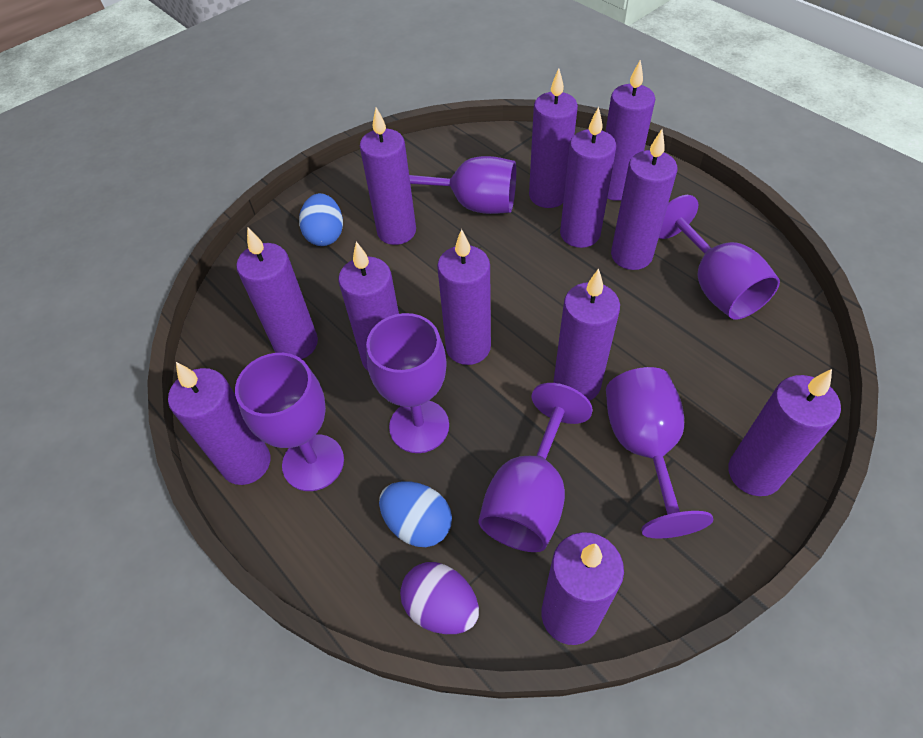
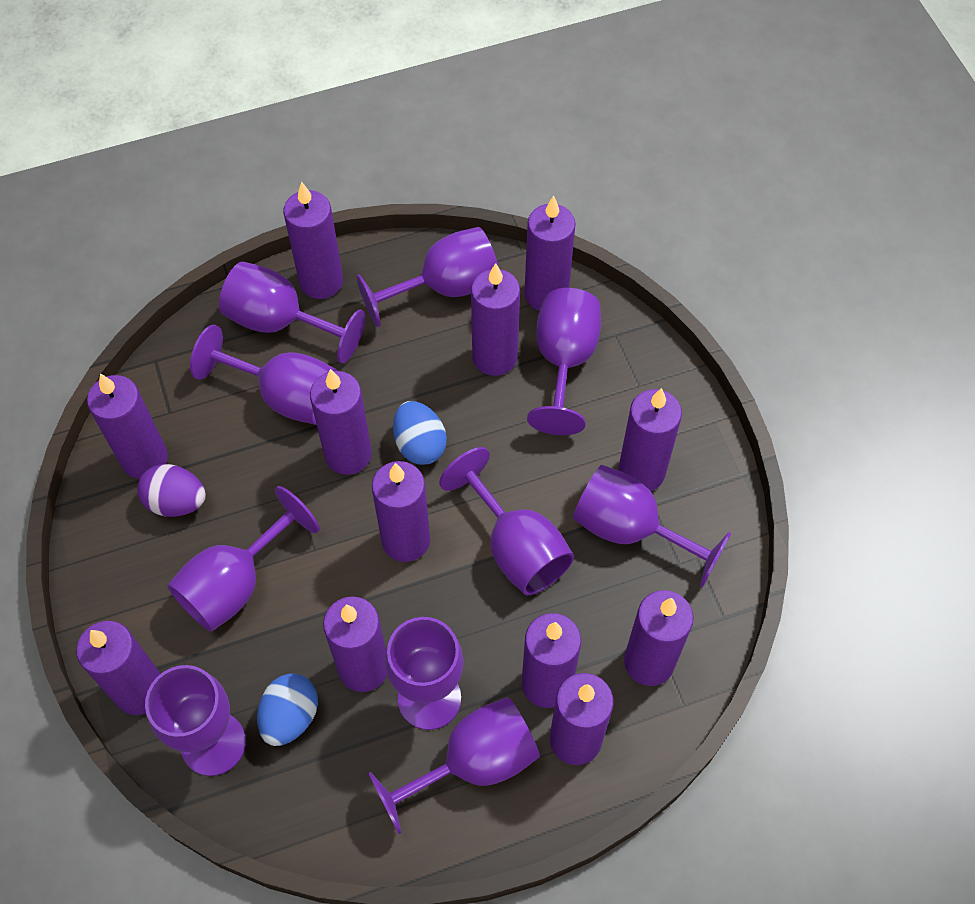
purple goblet: 6 -> 10

